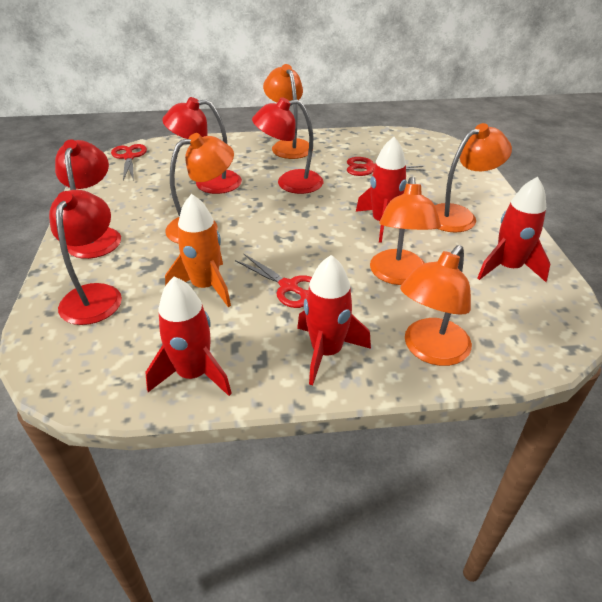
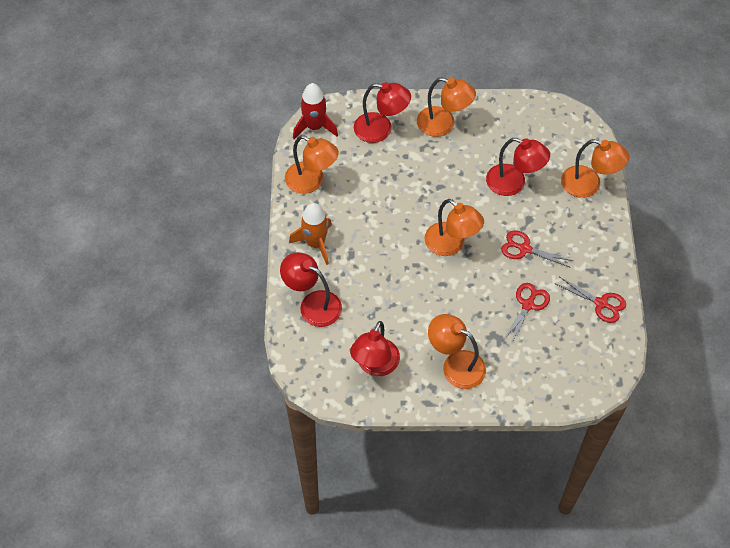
red rocket: 4 -> 1

